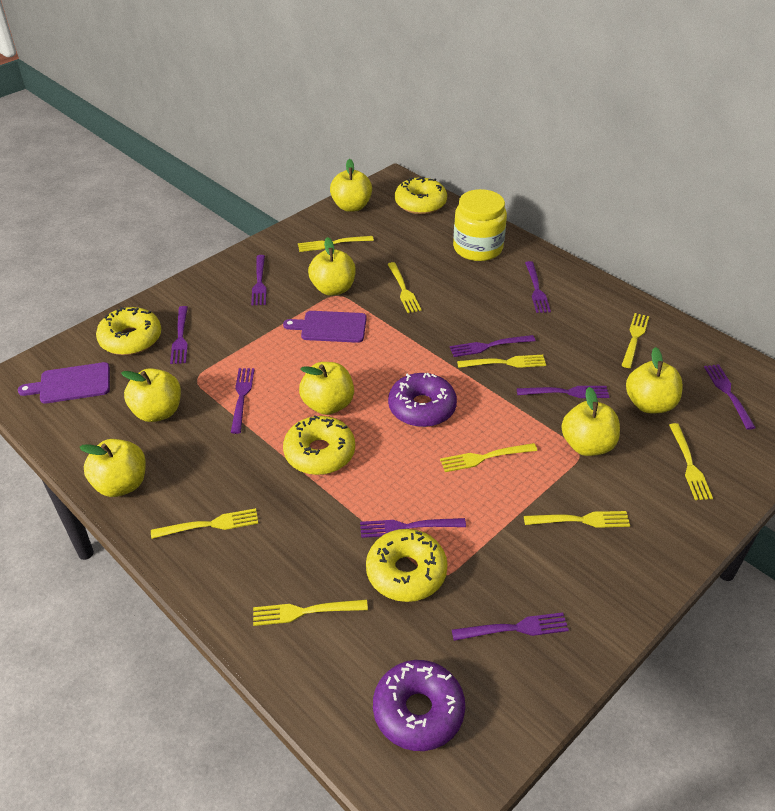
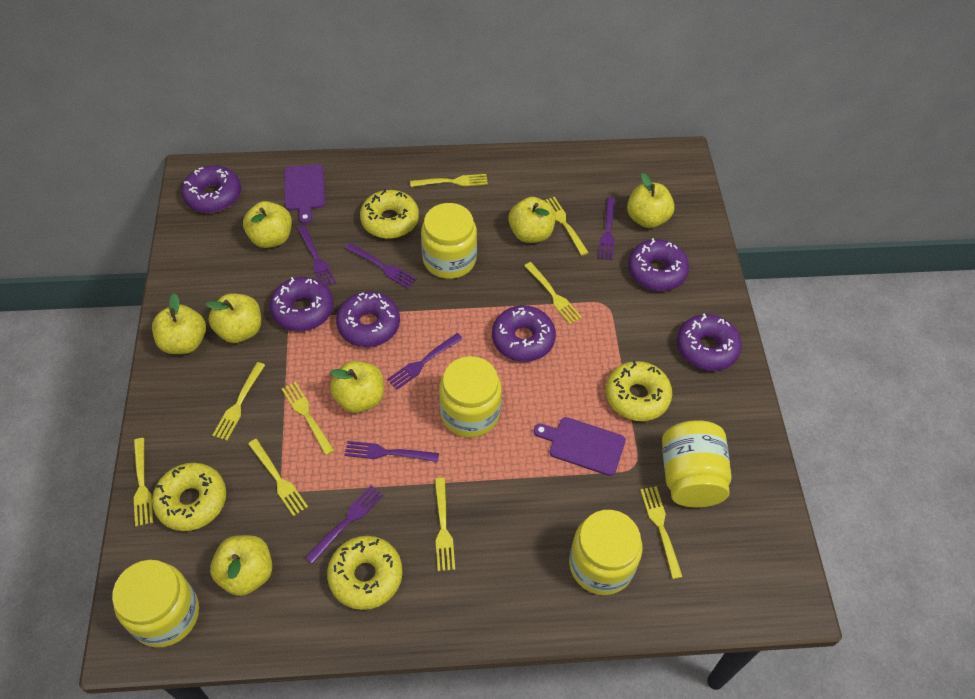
purple donut: 2 -> 6
purple fork: 9 -> 6
yellow jar: 1 -> 5

